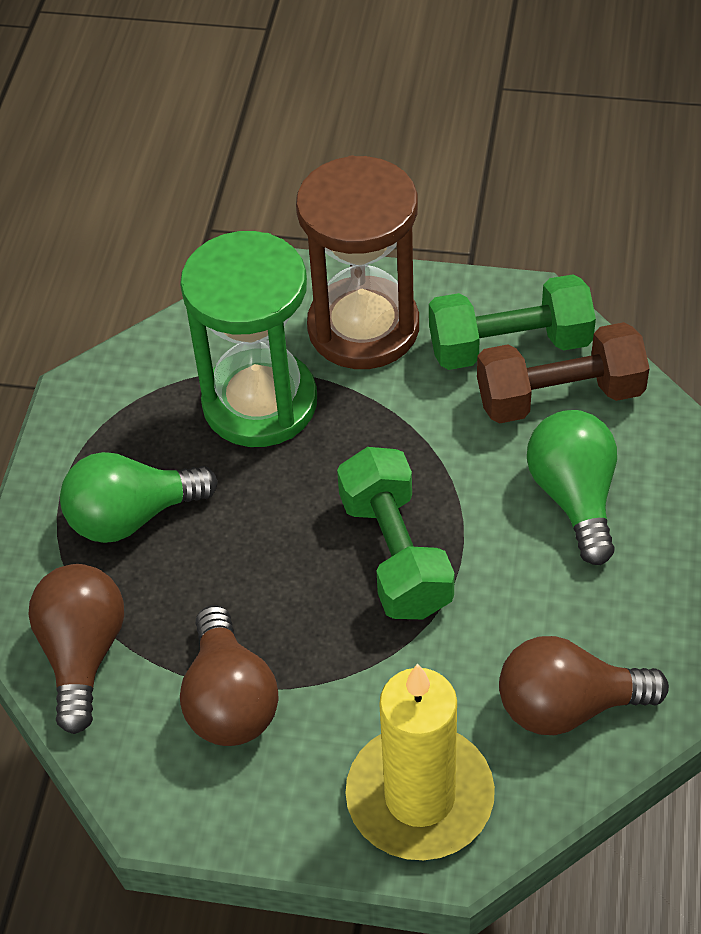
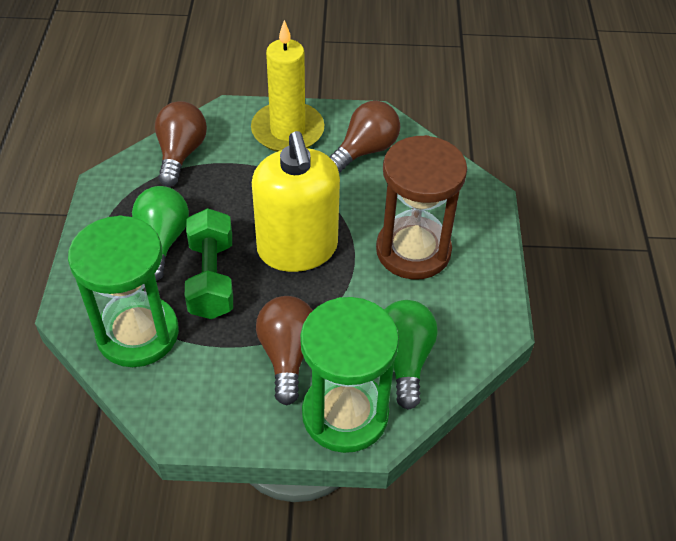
brown dumbbell: 1 -> 0
green dumbbell: 2 -> 1
green hourglass: 1 -> 2
yellow soap dispenser: 0 -> 1

